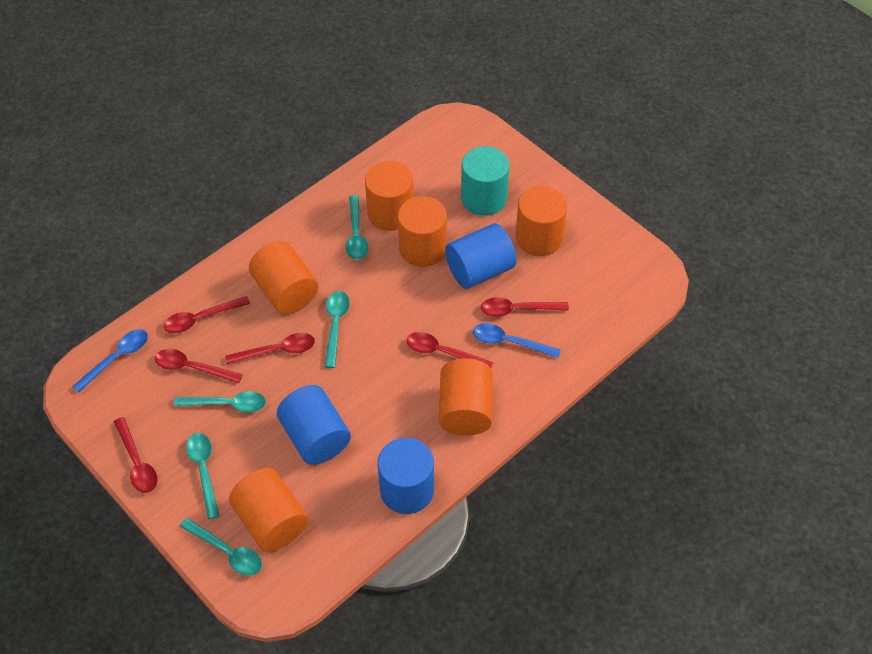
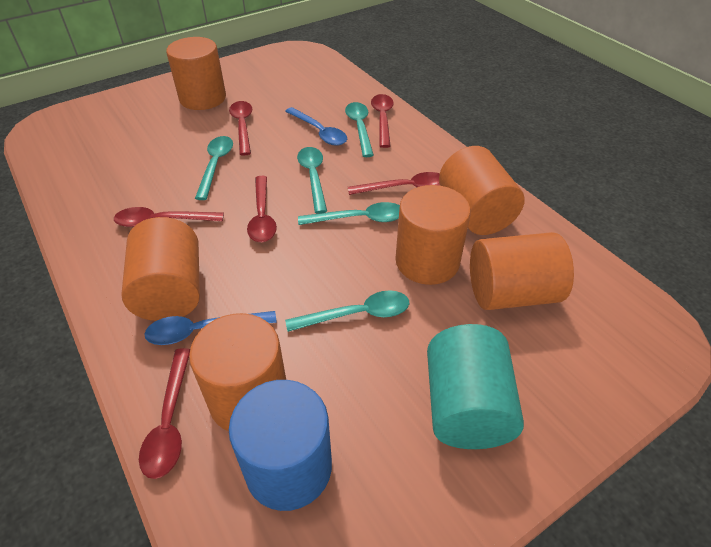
blue cylinder: 3 -> 1

